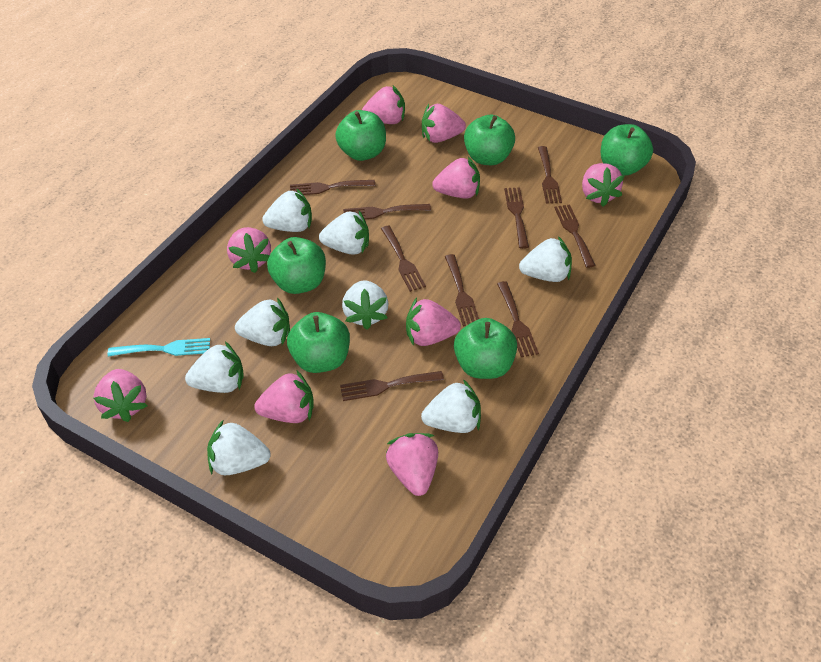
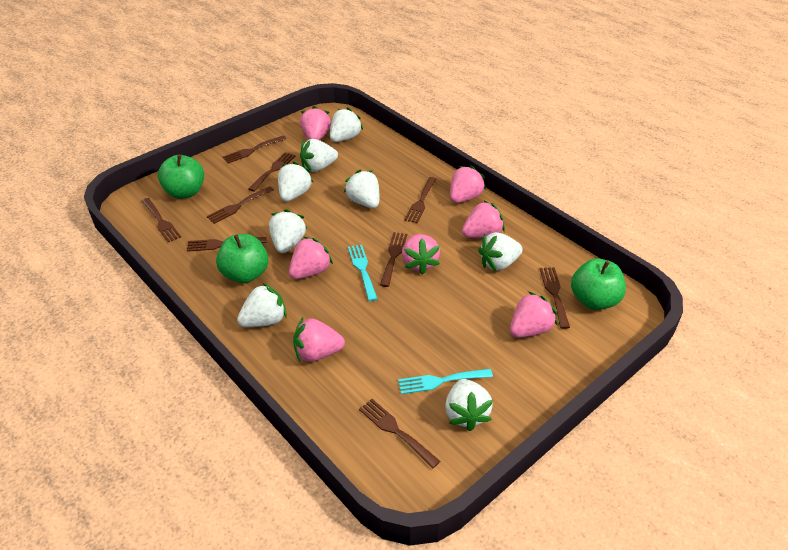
green apple: 6 -> 3
pink strawberry: 9 -> 7
turquoise fork: 1 -> 2

